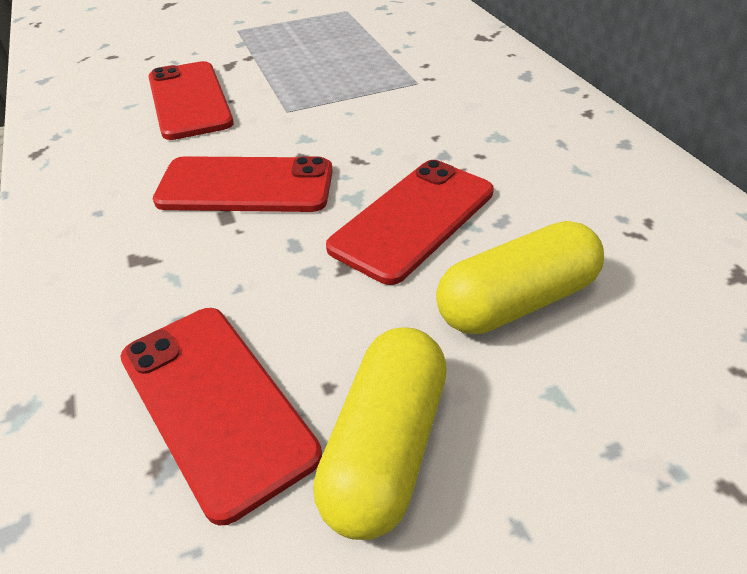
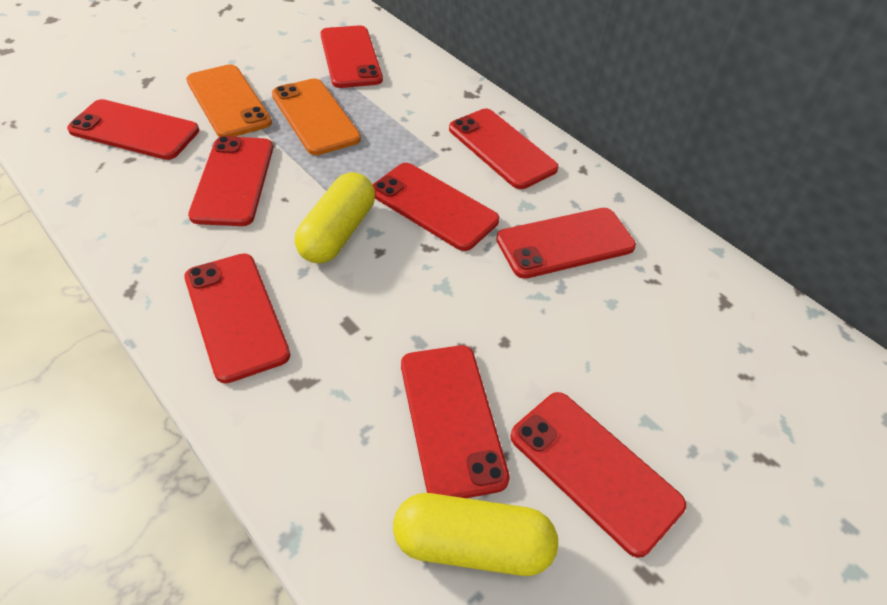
orange phone: 0 -> 2
red phone: 4 -> 9

